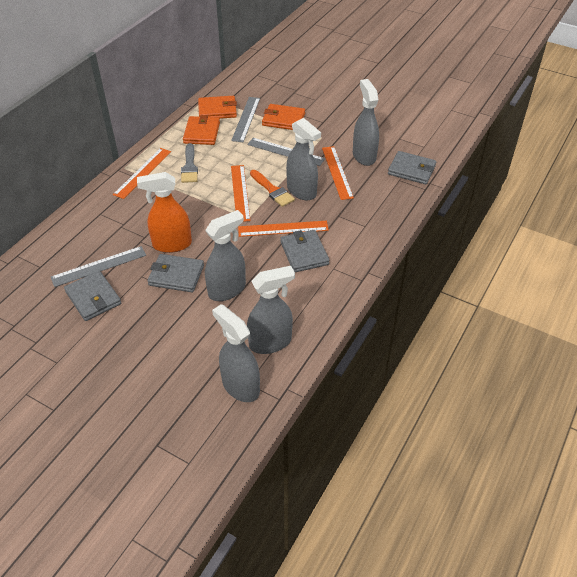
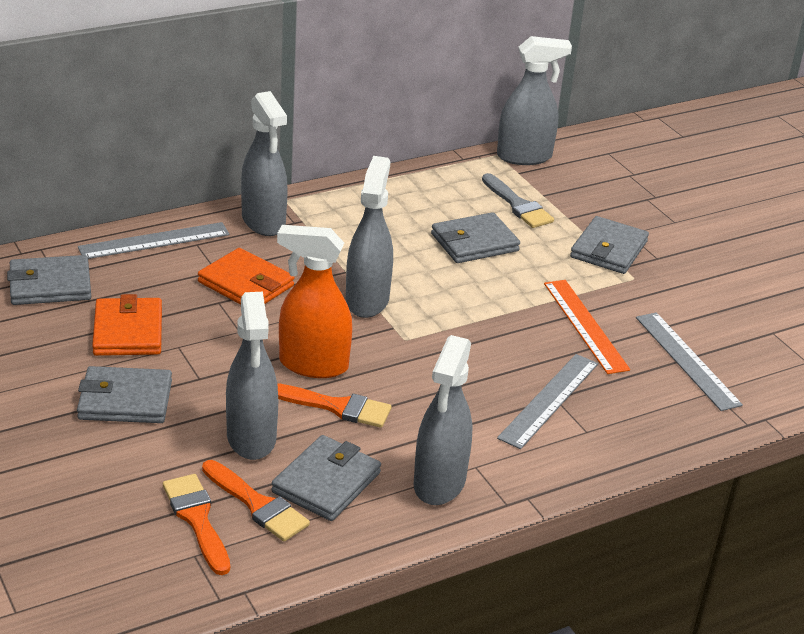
grey wallet: 4 -> 5
orange brush: 1 -> 3
orange ruler: 4 -> 1
orange wallet: 3 -> 2

